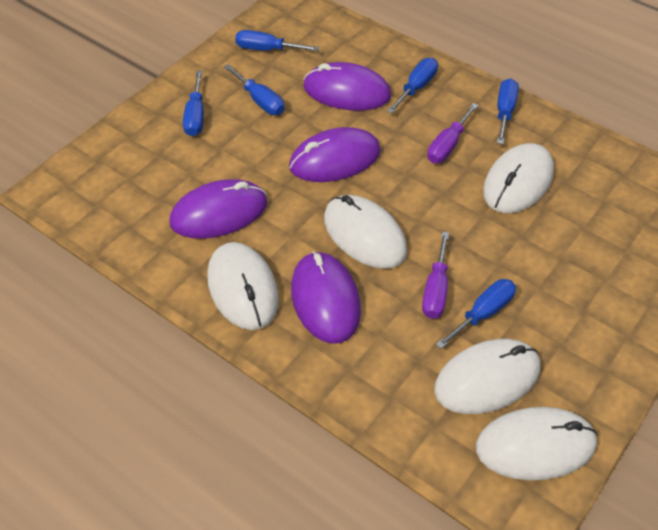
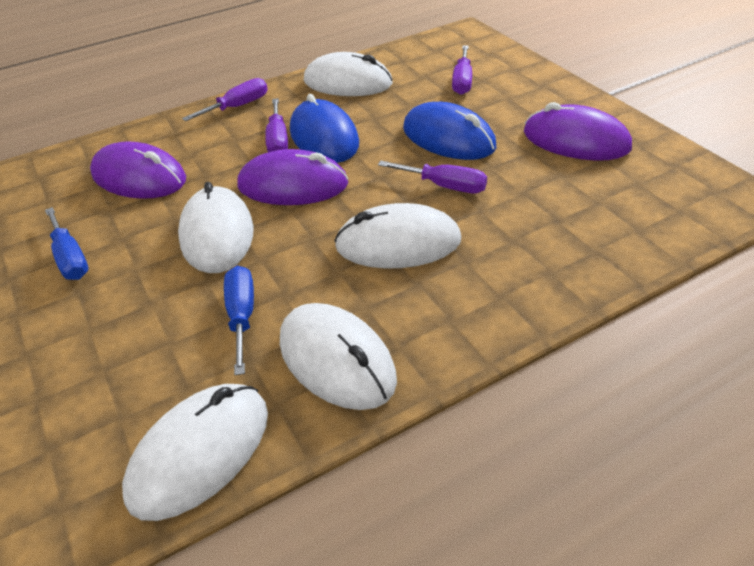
blue mouse: 0 -> 2
blue screwdriver: 6 -> 2
purple mouse: 4 -> 3
purple screwdriver: 2 -> 4

